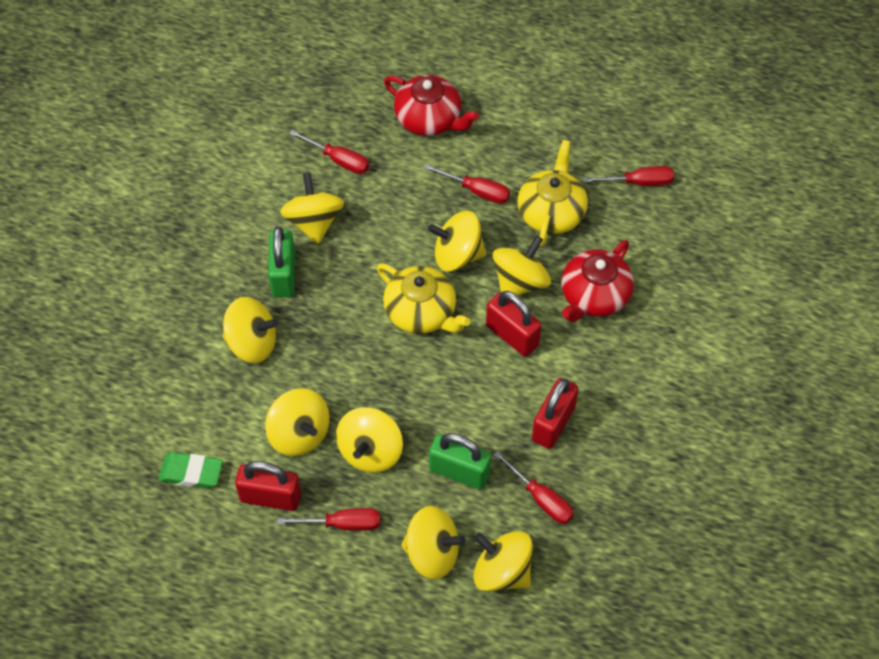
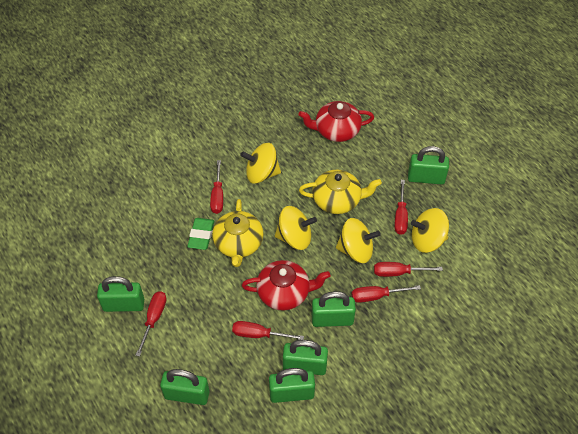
green padlock: 2 -> 6
red padlock: 3 -> 0
red screwdriver: 5 -> 6
yellow spinning top: 8 -> 4

